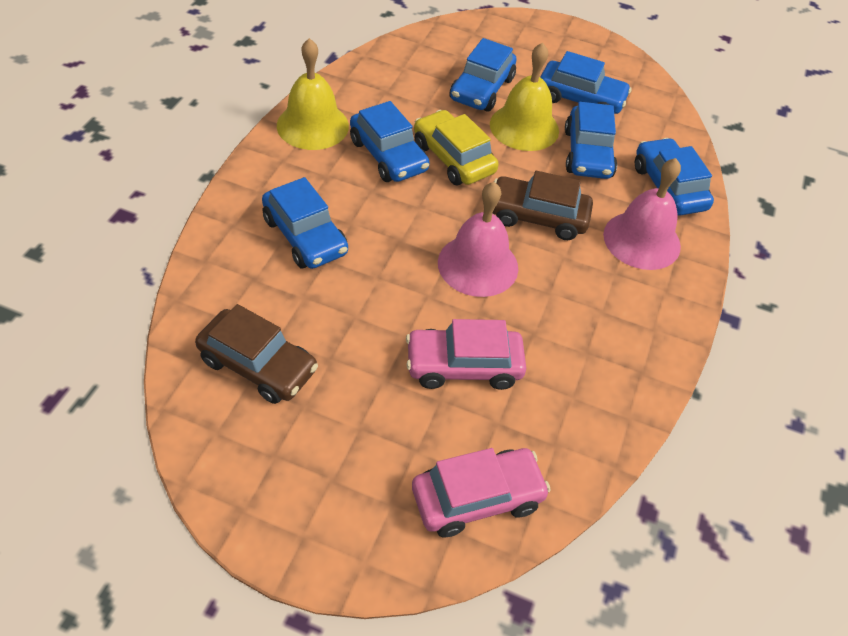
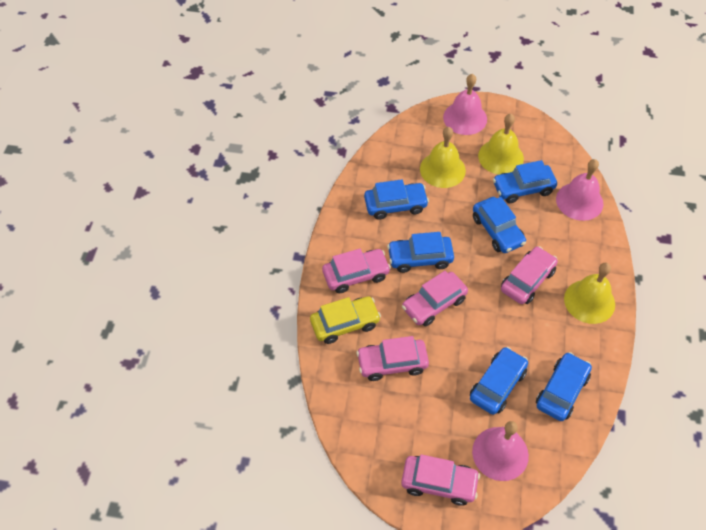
brown car: 2 -> 0
pink bell: 2 -> 3
pink car: 2 -> 5
yellow bell: 2 -> 3

